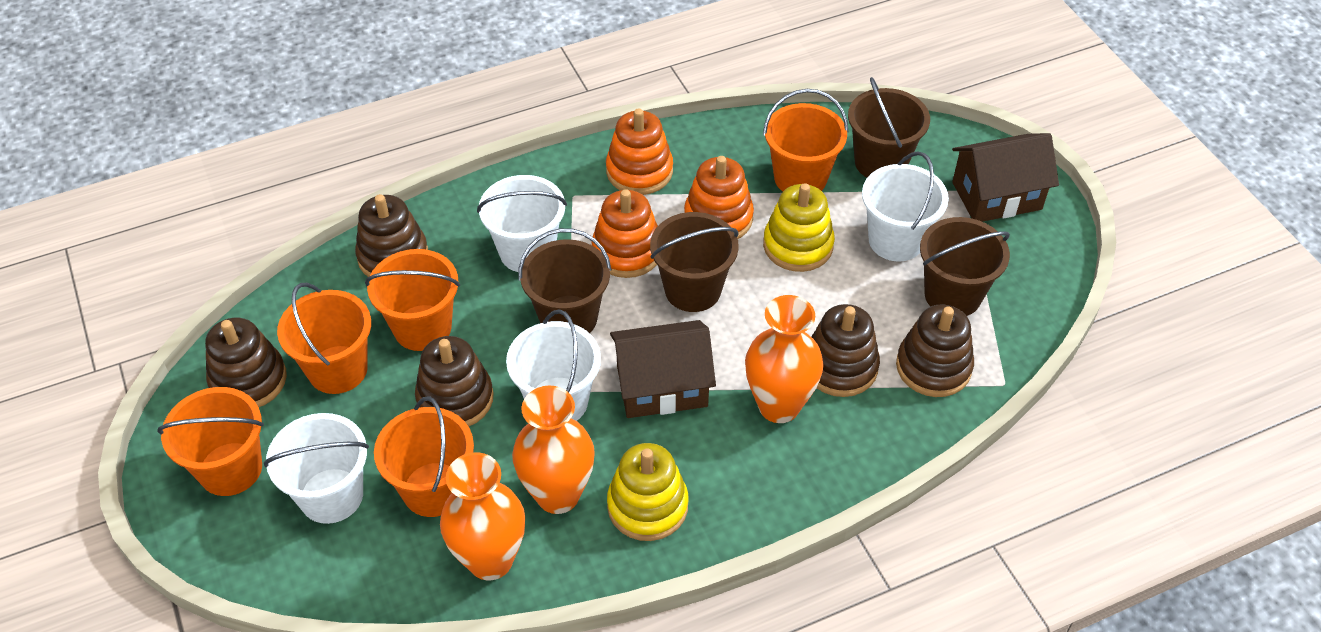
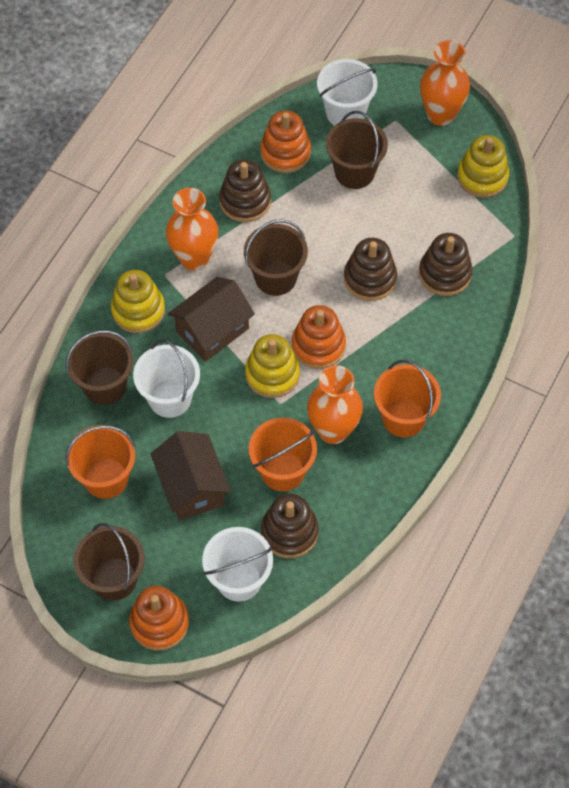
brown stacking toy: 5 -> 4
orange bucket: 5 -> 3
white bucket: 4 -> 3
yellow stacking toy: 2 -> 3

